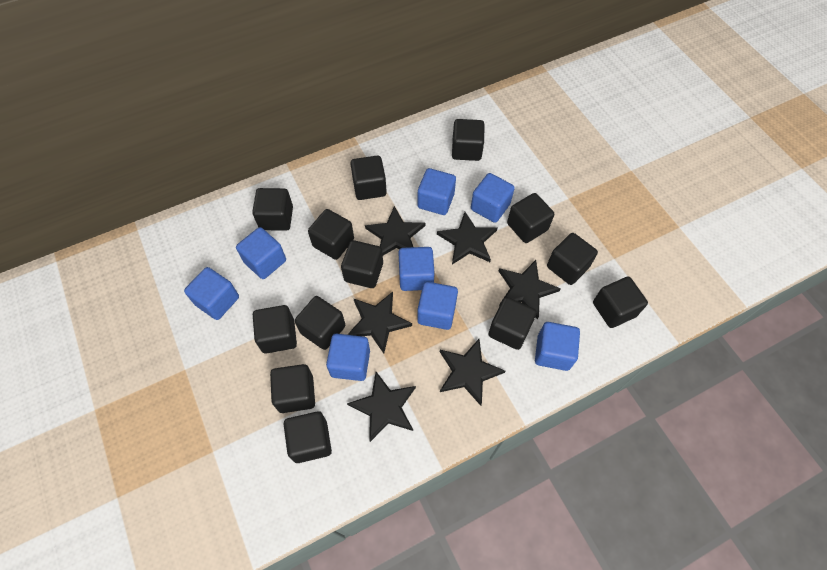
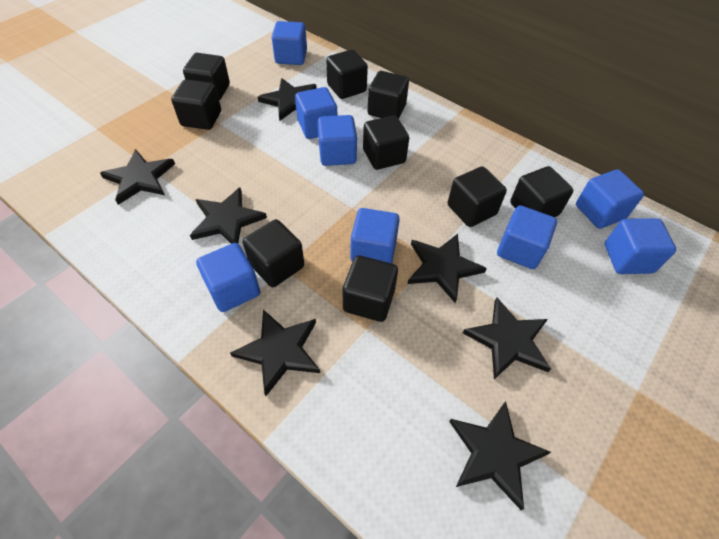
black cube: 13 -> 9
black star: 6 -> 7

